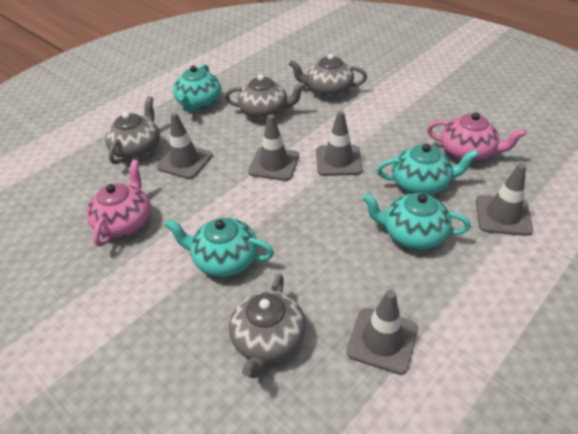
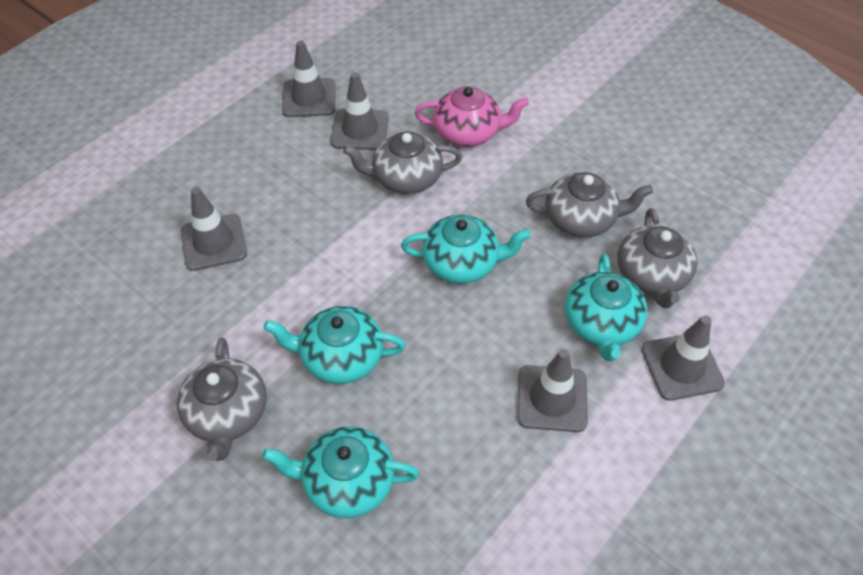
pink teapot: 2 -> 1

